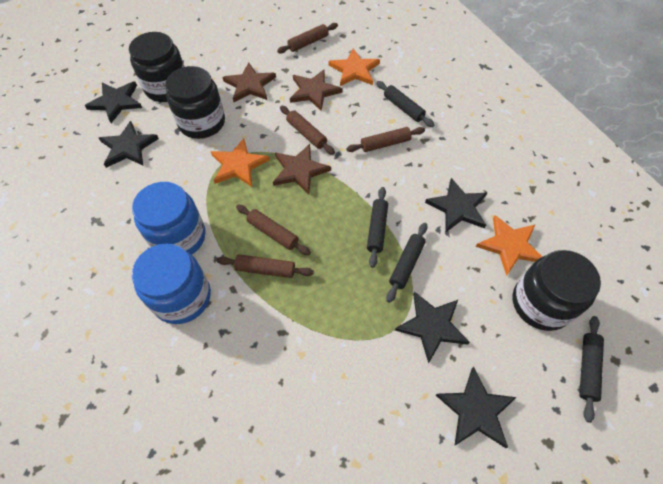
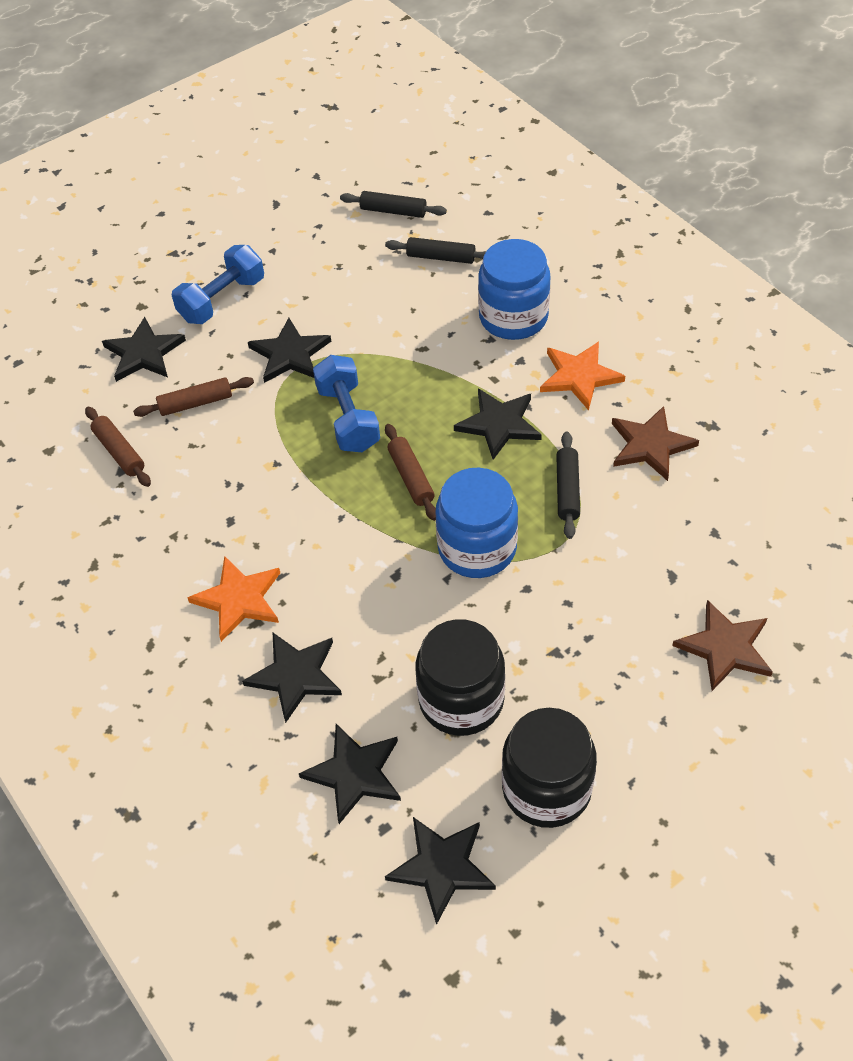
black jar: 3 -> 2
black rolling pin: 4 -> 3
black star: 5 -> 6
blue dumbbell: 0 -> 2
brown rolling pin: 5 -> 3
brown star: 3 -> 2
orange star: 3 -> 2

